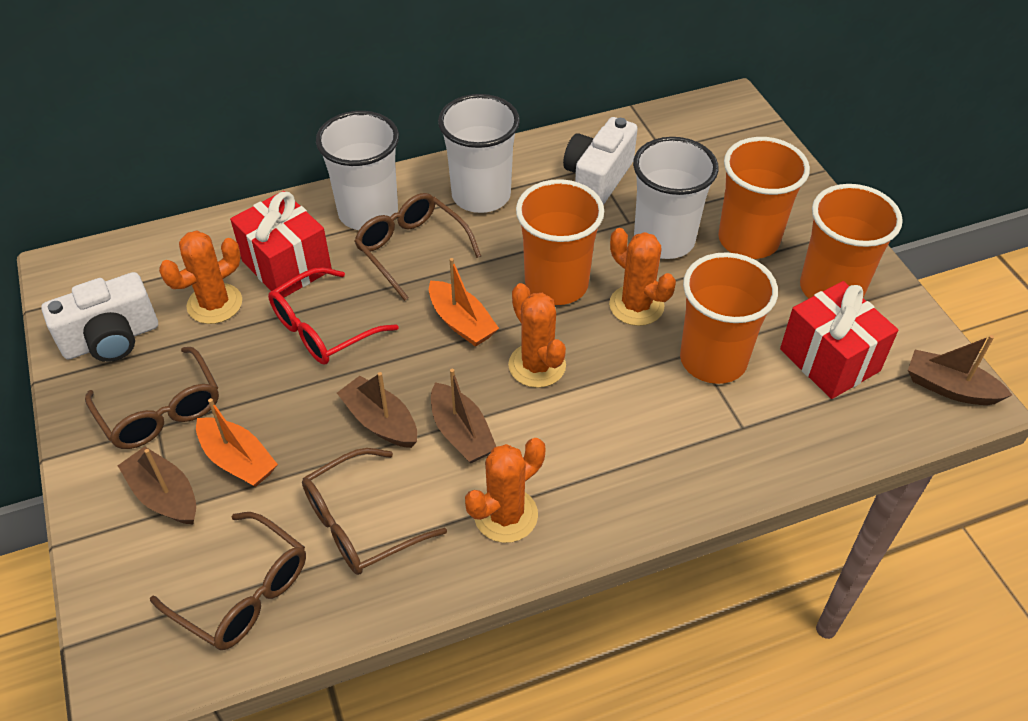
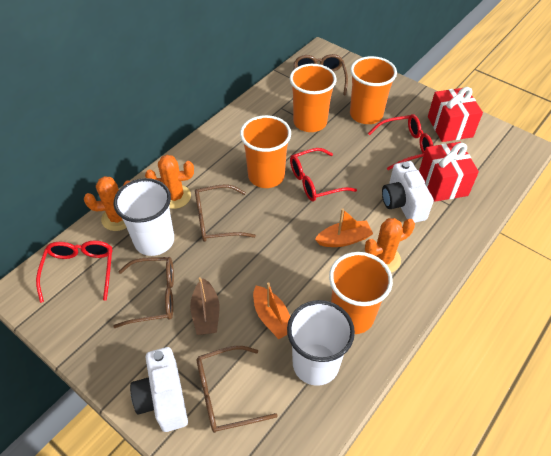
brown boat: 4 -> 1
orange cactus: 4 -> 3
red glasses: 1 -> 3
white cup: 3 -> 2

